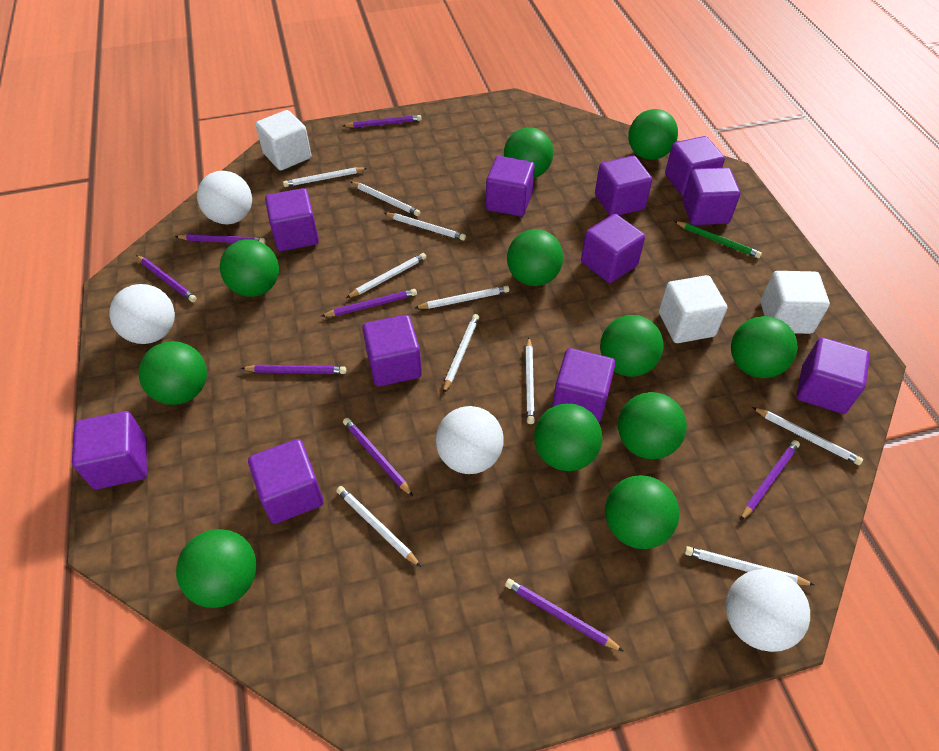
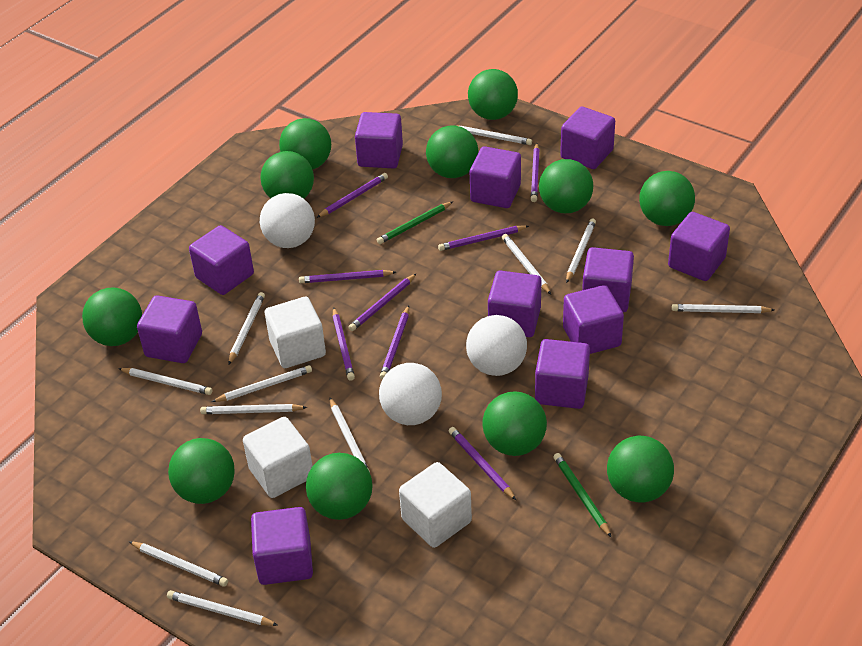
green pencil: 1 -> 2
white ball: 4 -> 3
white pencil: 10 -> 11

